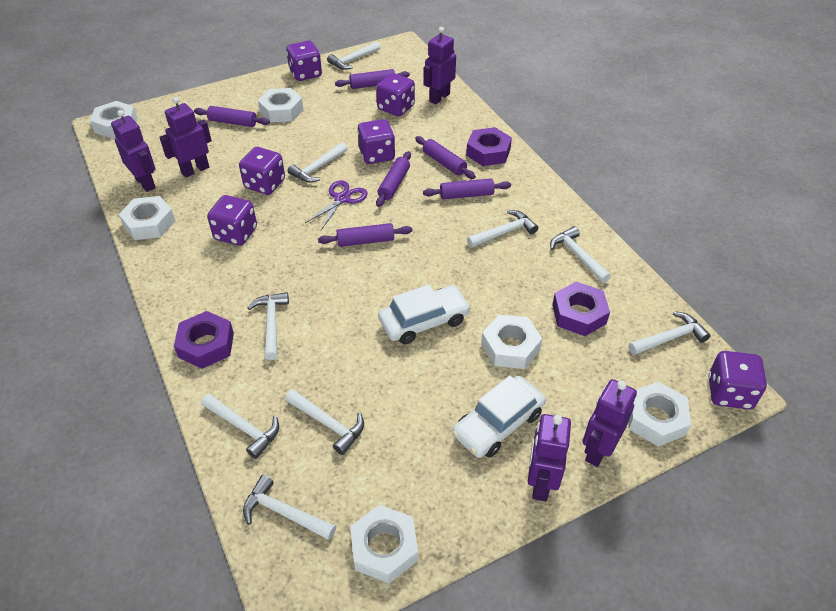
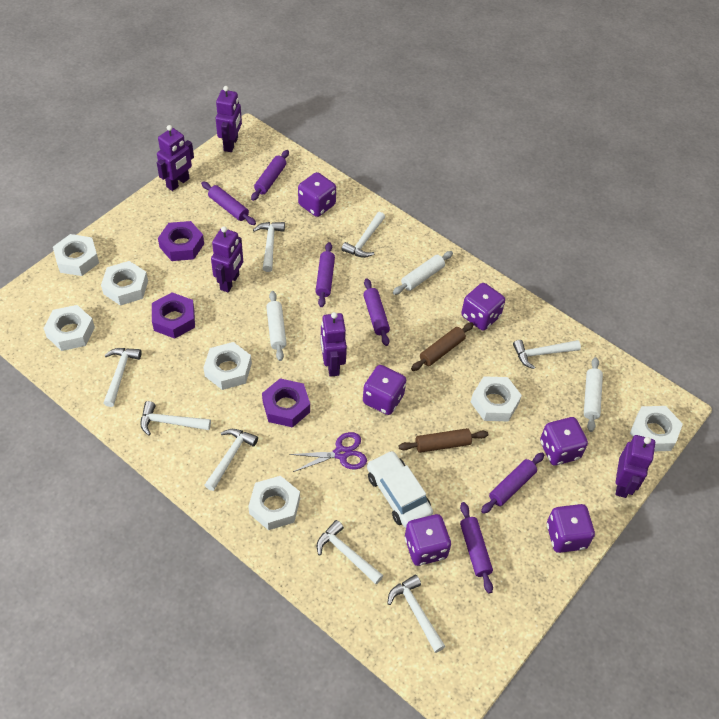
brown rolling pin: 0 -> 2
white car: 2 -> 1
white hammer: 9 -> 8
white nut: 6 -> 7
white rolling pin: 0 -> 3

